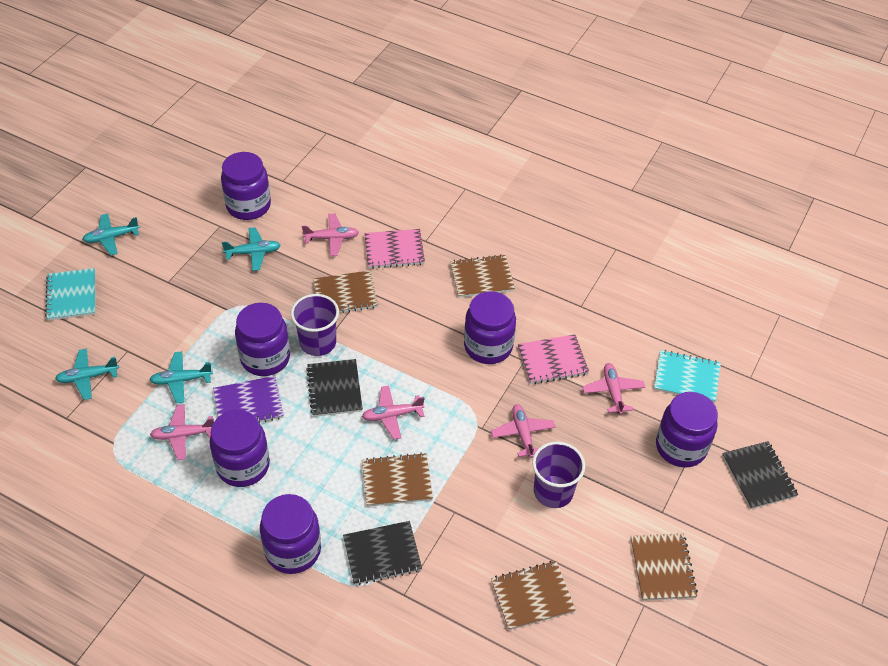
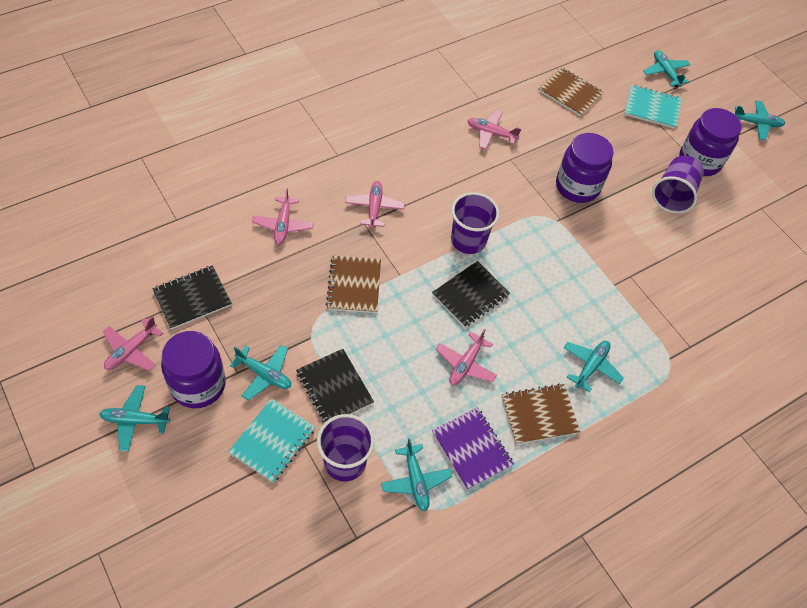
brown notebook: 5 -> 3
pink notebook: 2 -> 0
purple cup: 2 -> 3
purple jar: 6 -> 3
turquoise plane: 4 -> 6

